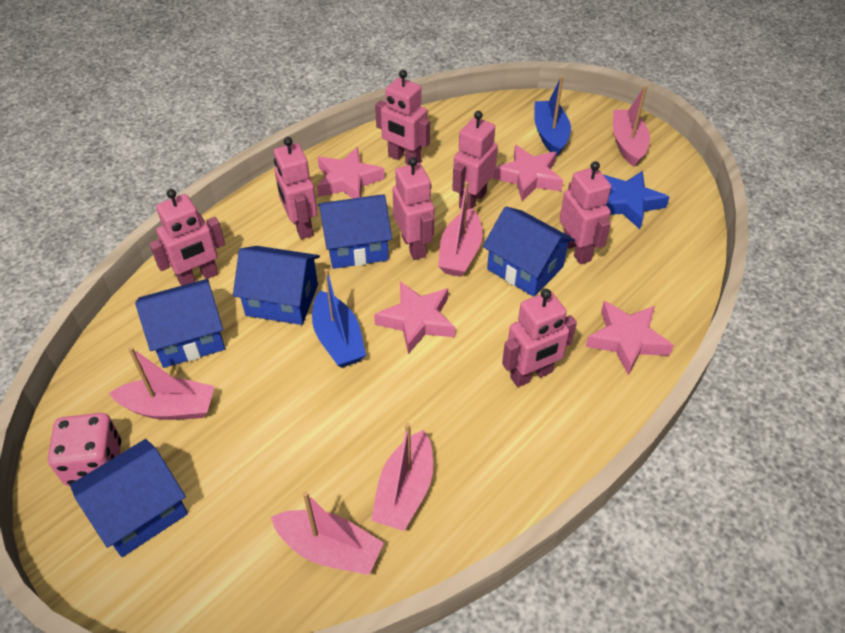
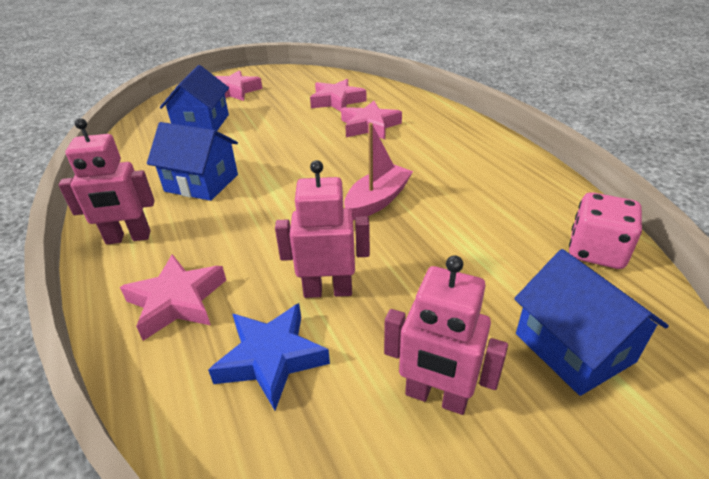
blue boat: 2 -> 0
blue house: 5 -> 3
pink boat: 5 -> 1
pink robot: 7 -> 3

